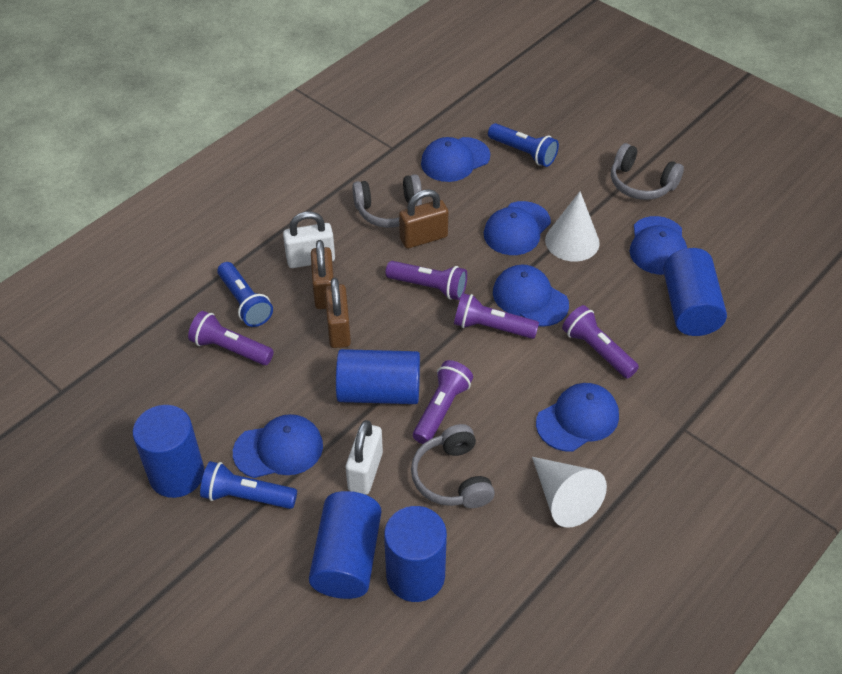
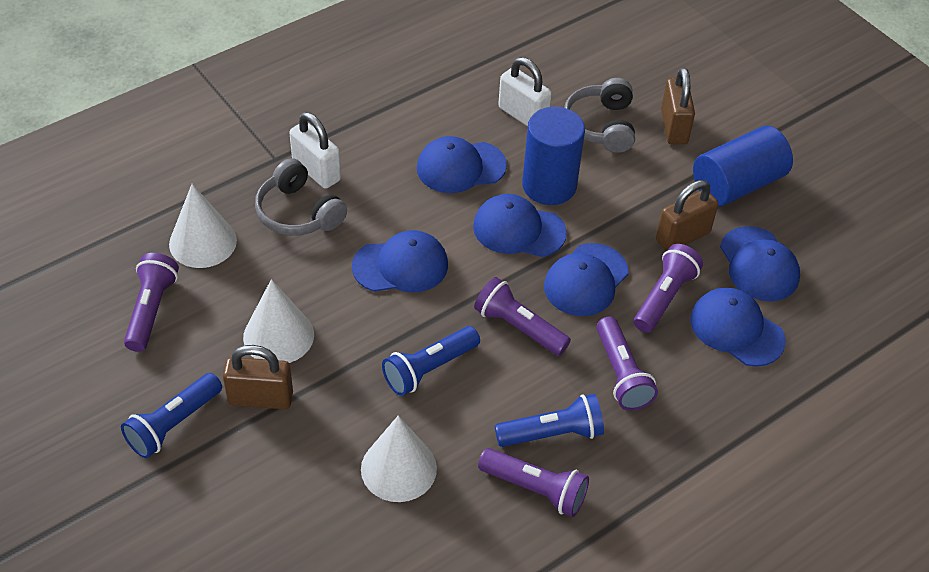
blue cylinder: 5 -> 2
grey headphones: 3 -> 2
white cone: 2 -> 3

